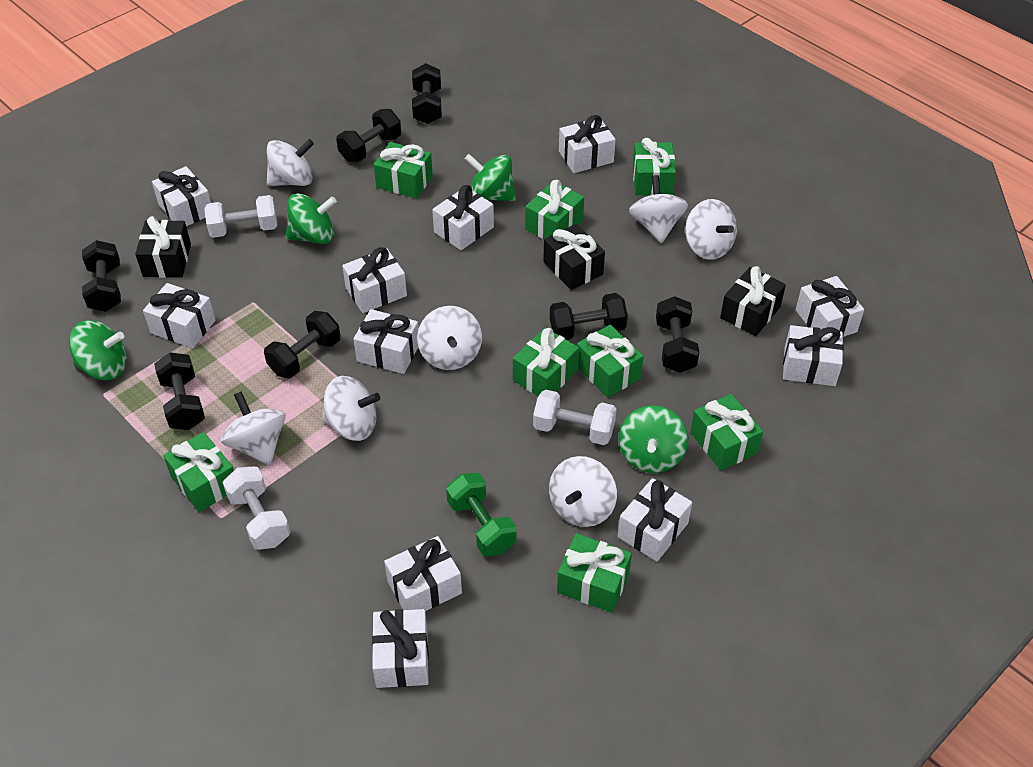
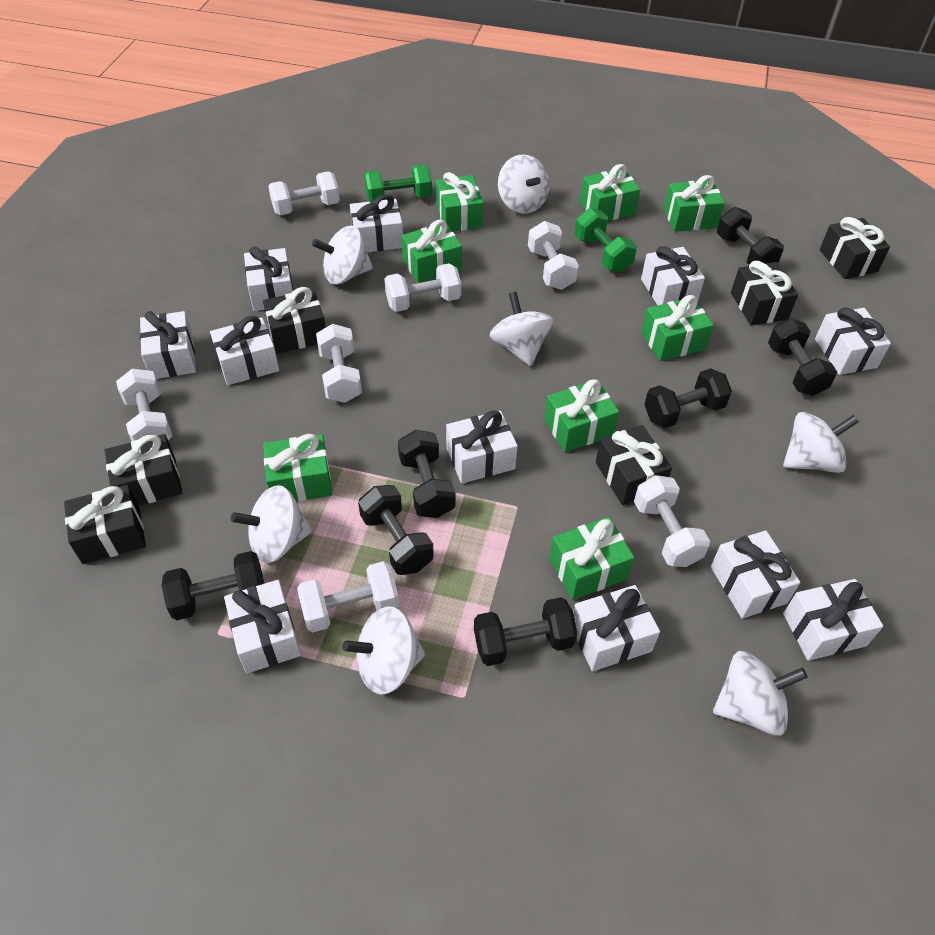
black gift: 3 -> 6
green dumbbell: 1 -> 2
green spinning top: 4 -> 0
white dumbbell: 3 -> 7

